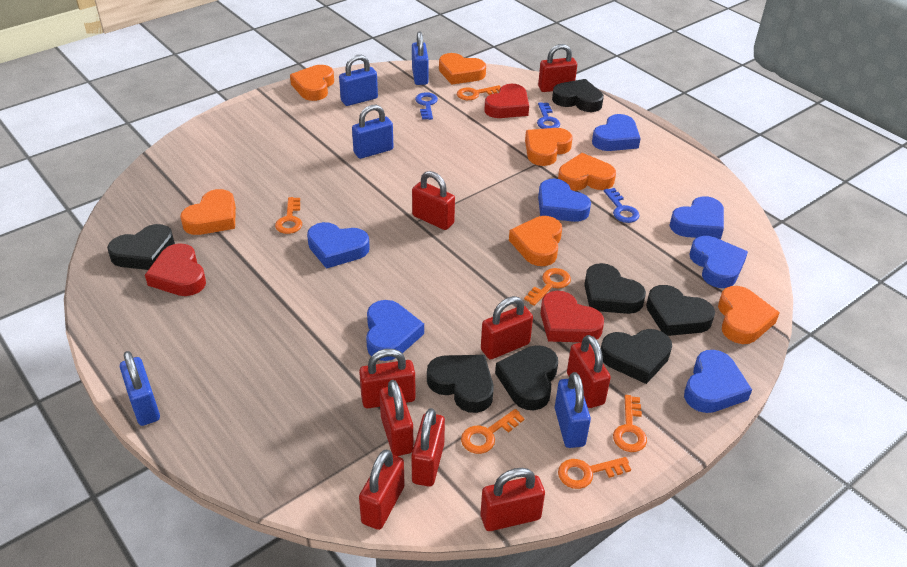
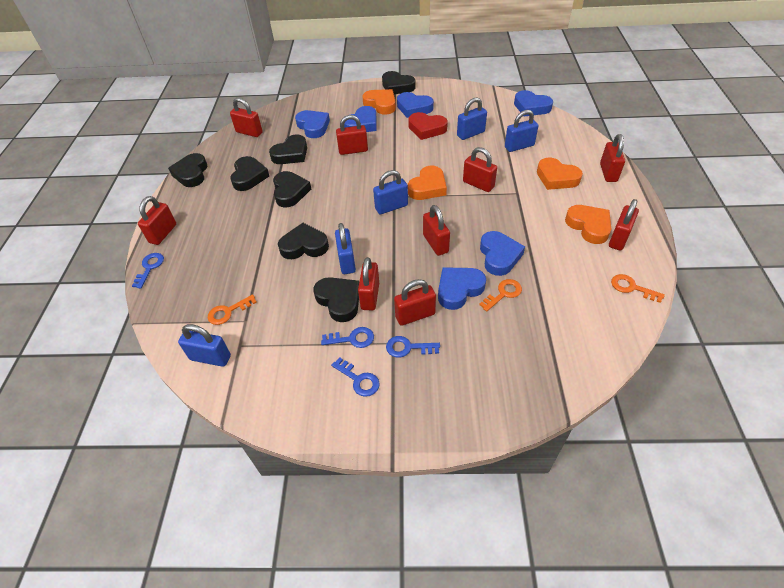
blue heart: 7 -> 6
blue key: 3 -> 4
orange heart: 7 -> 4
orange key: 6 -> 3
red heart: 3 -> 1

